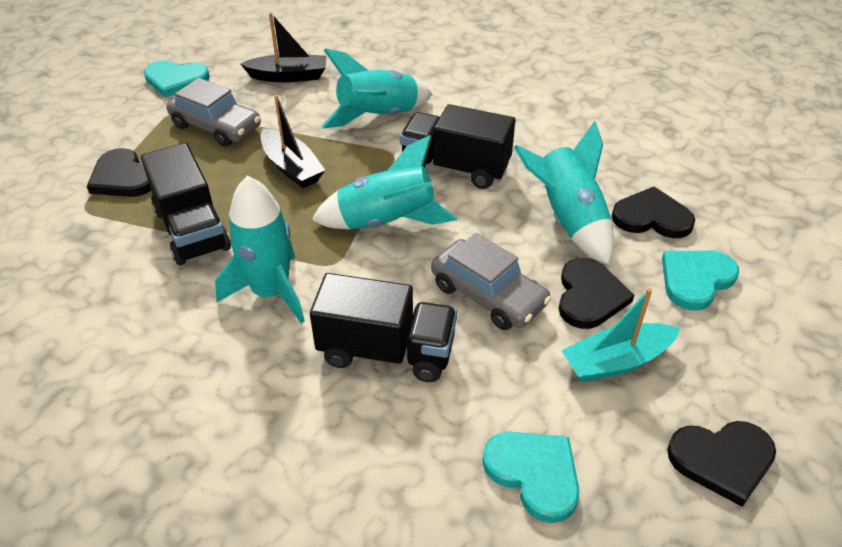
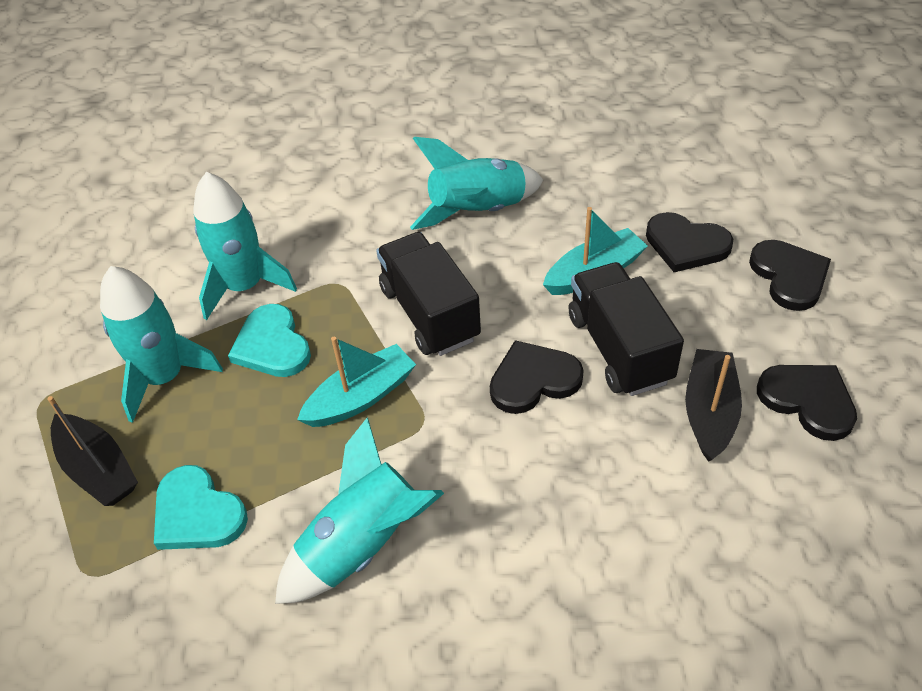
black truck: 3 -> 2
grey car: 2 -> 0
turquoise boat: 1 -> 2
turquoise heart: 3 -> 2

